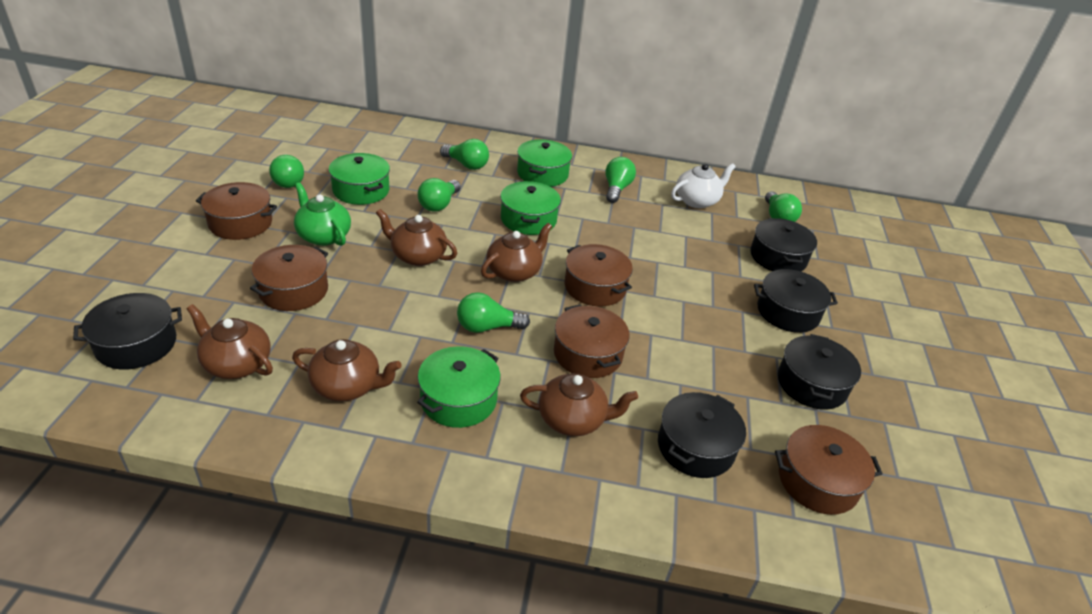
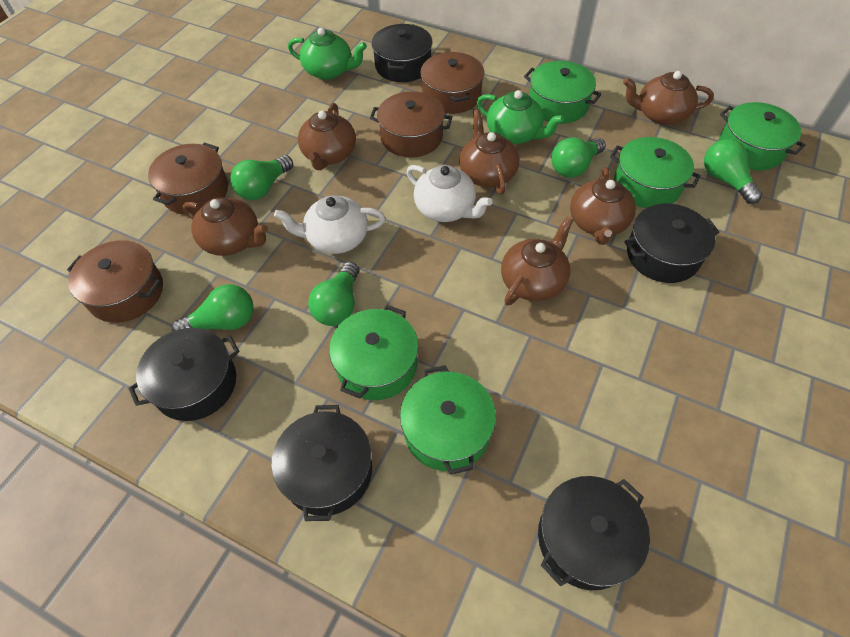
brown pot: 5 -> 4
brown teapot: 5 -> 6
green light bulb: 6 -> 5
green pot: 4 -> 5
green teapot: 1 -> 2
white teapot: 1 -> 2

